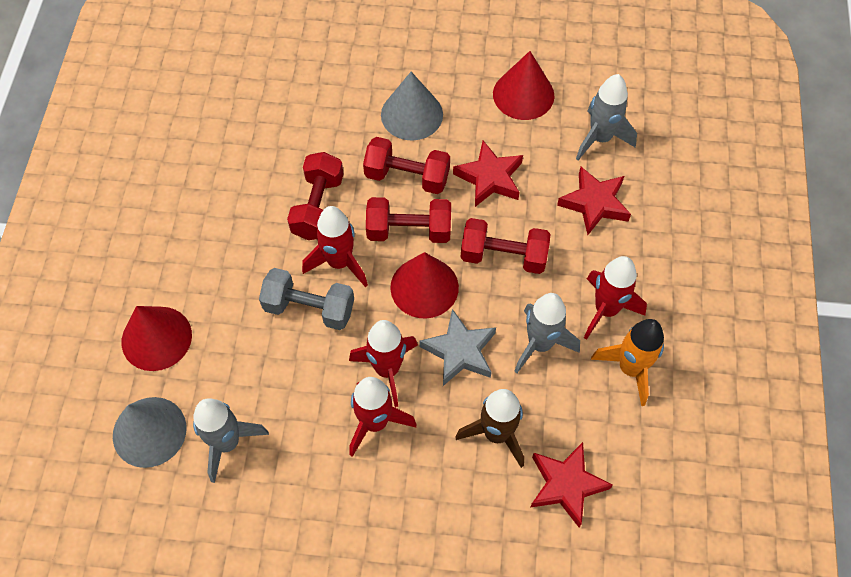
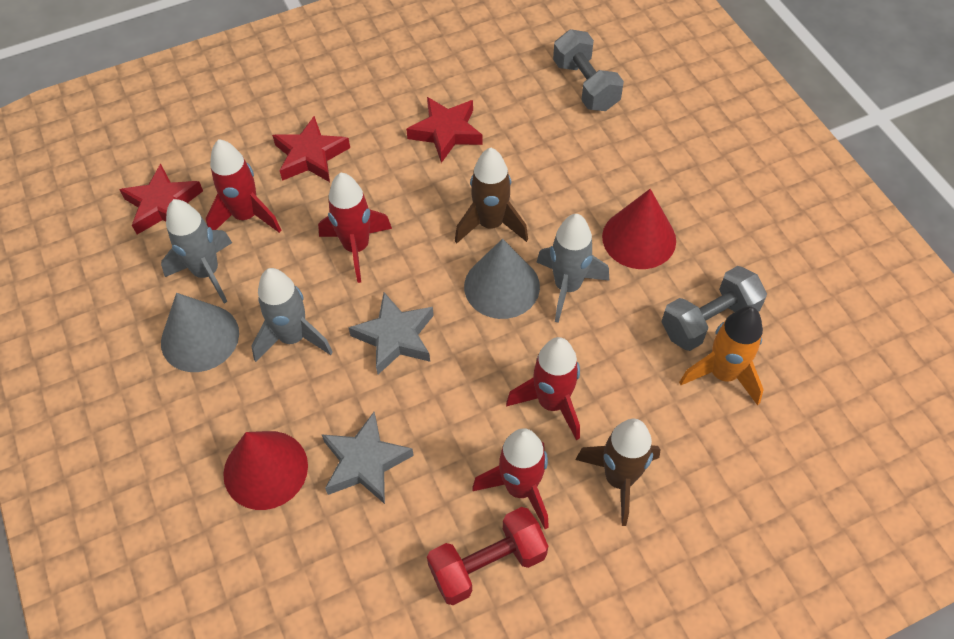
brown rocket: 1 -> 2
grey dumbbell: 1 -> 2
grey star: 1 -> 2
red cone: 3 -> 2
red dumbbell: 4 -> 1

